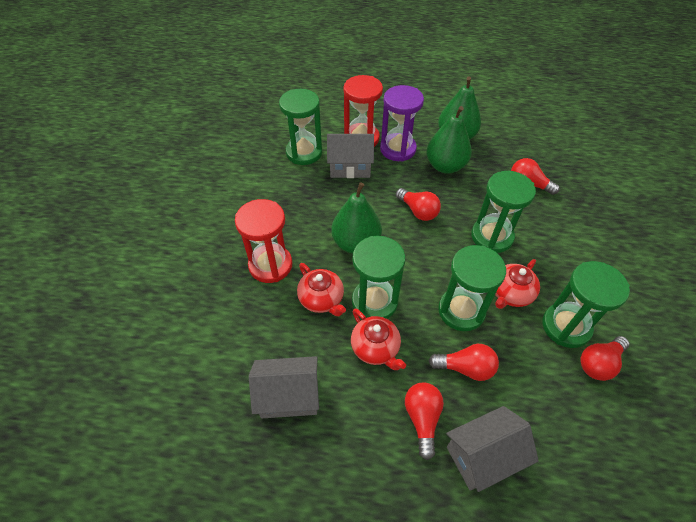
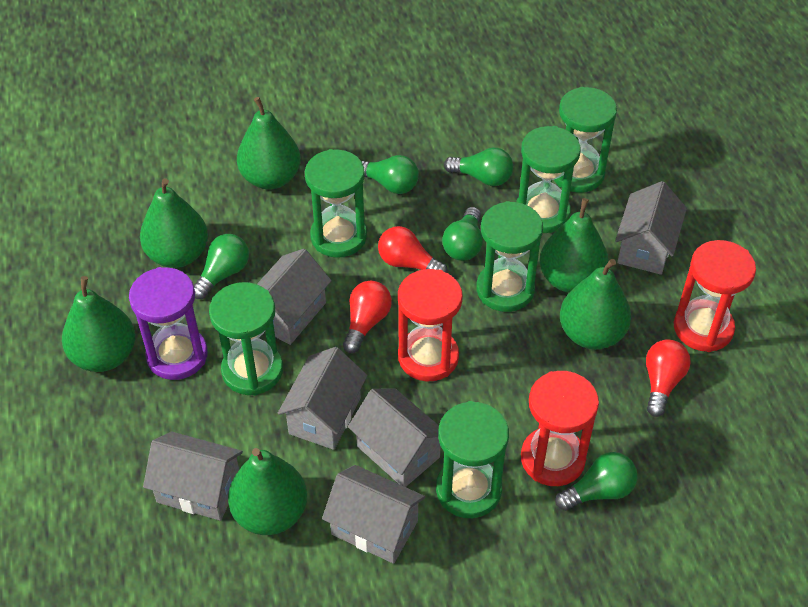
green hourglass: 5 -> 6
green light bulb: 0 -> 5
green pear: 3 -> 6
grey house: 3 -> 6
red hourglass: 2 -> 3
red light bulb: 5 -> 3
red teapot: 3 -> 0

